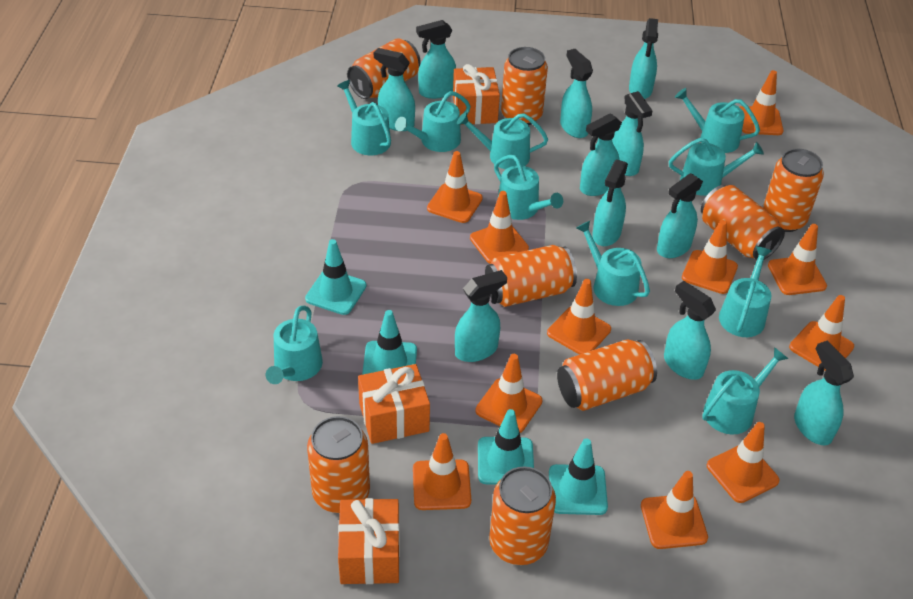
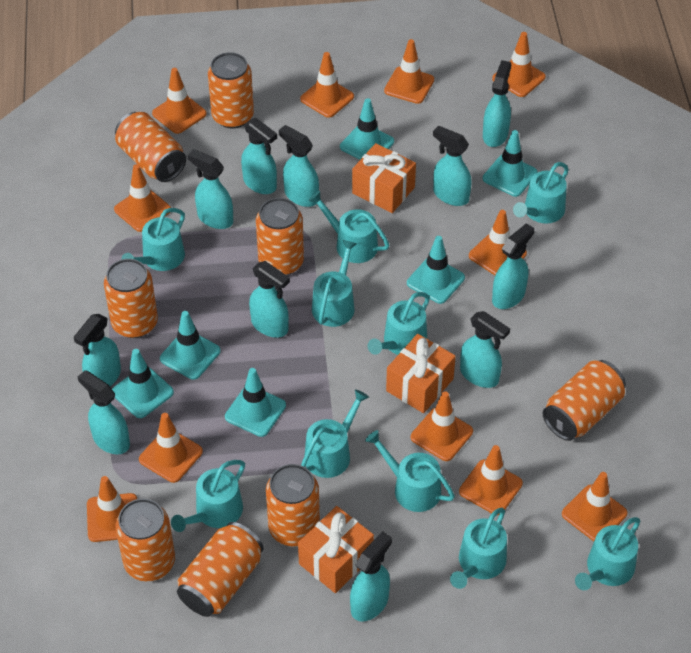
turquoise traffic cone: 4 -> 6

